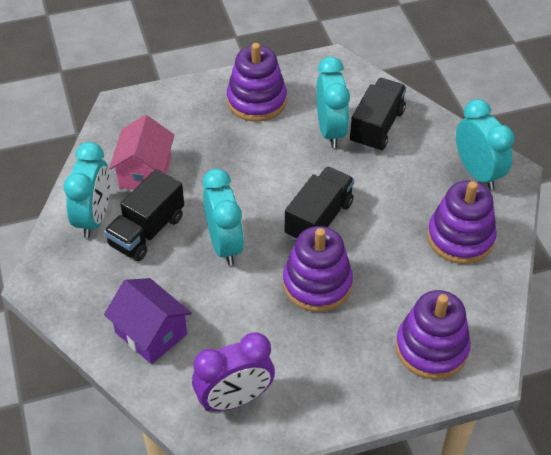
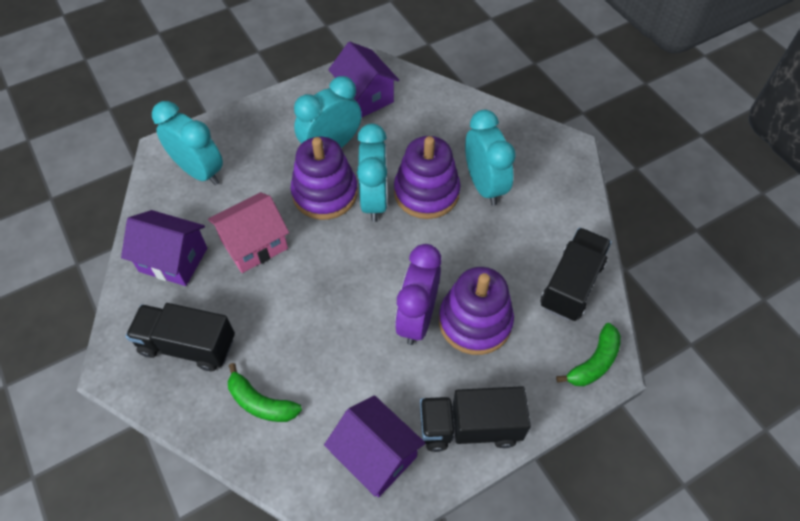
green banana: 0 -> 2
purple house: 1 -> 3
purple stacking toy: 4 -> 3

